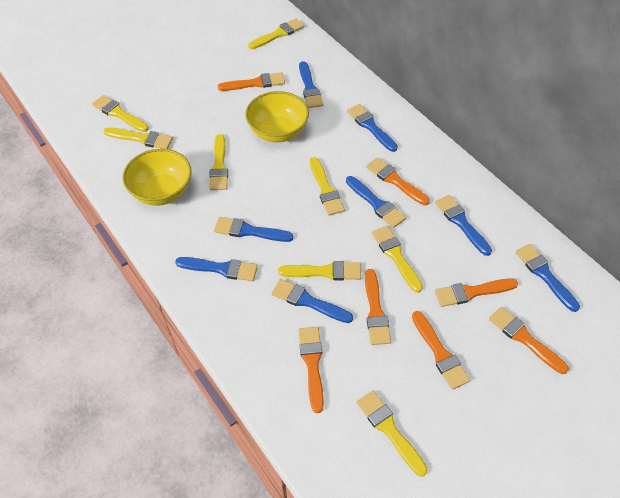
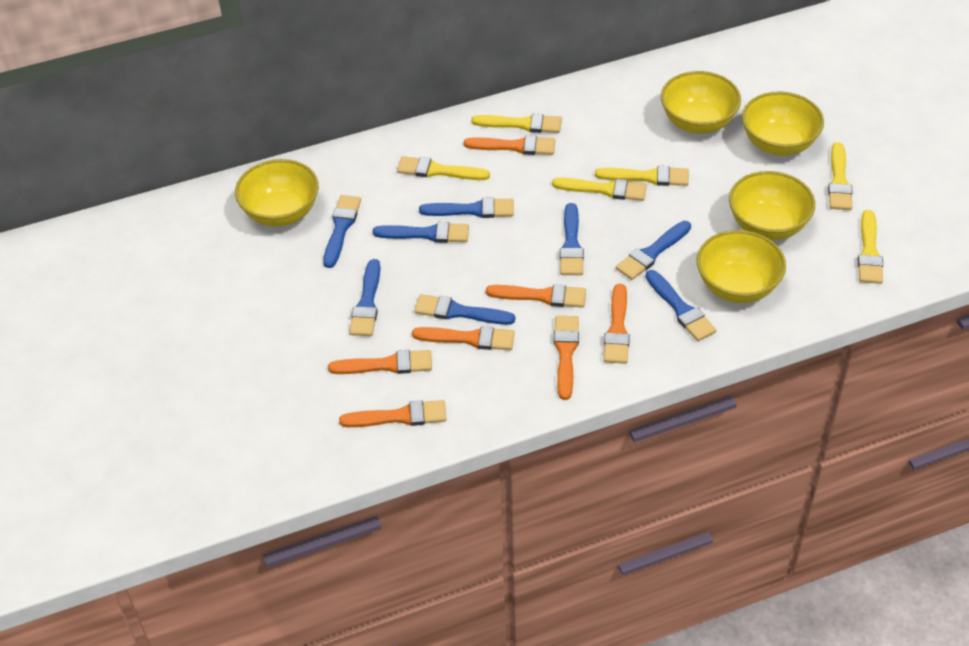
yellow bowl: 2 -> 5
yellow brush: 8 -> 6

